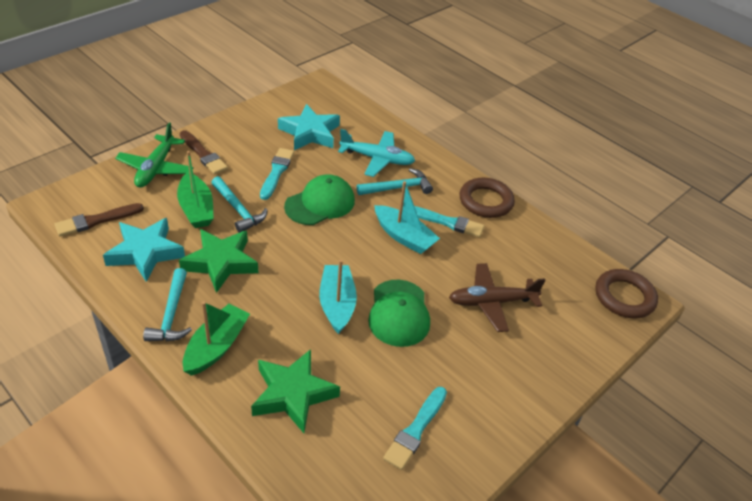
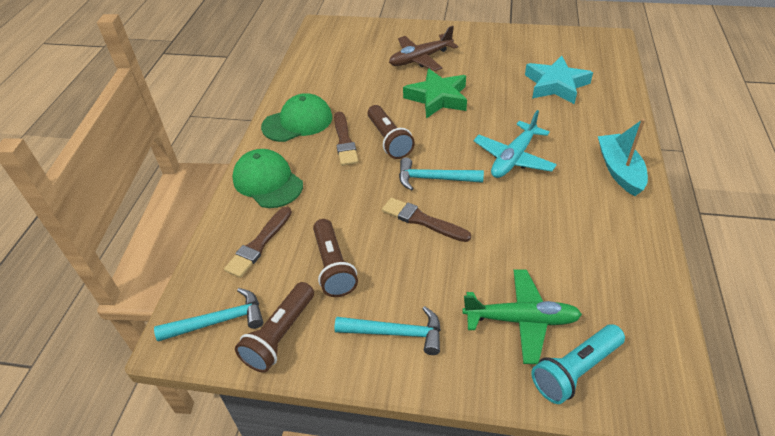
brown brush: 2 -> 3
brown flashlight: 0 -> 3
brown ring: 2 -> 0
green boat: 2 -> 0
green star: 2 -> 1
turquoise boat: 2 -> 1
turquoise brush: 3 -> 0
turquoise flashlight: 0 -> 1
turquoise star: 2 -> 1

